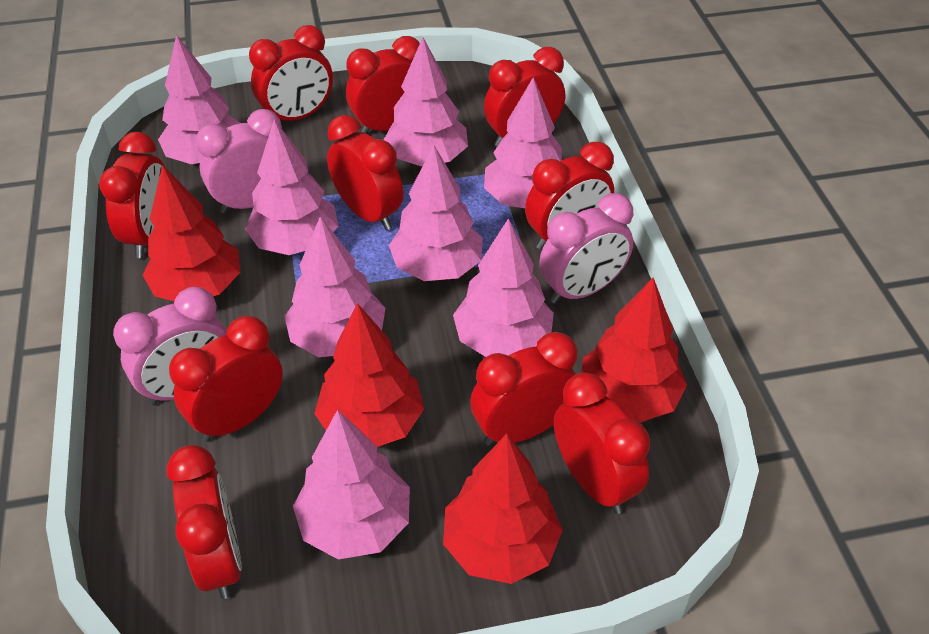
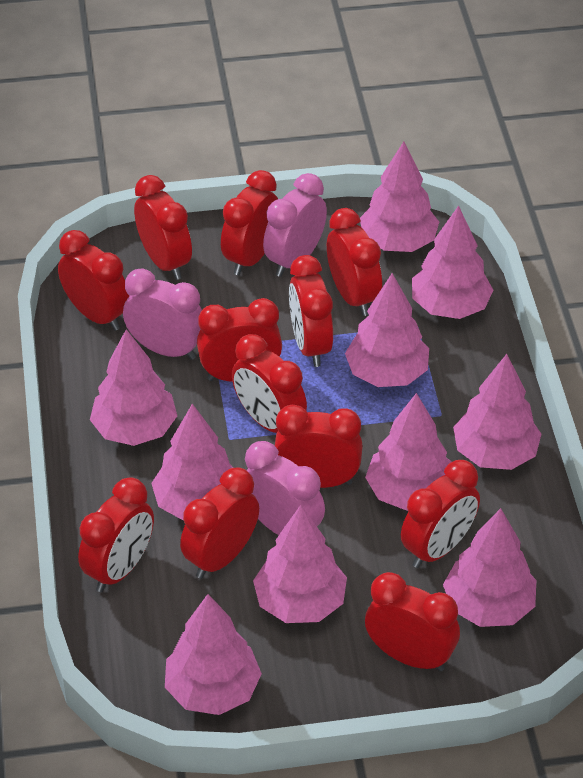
pink tree: 8 -> 10
red clock: 10 -> 12
red tree: 4 -> 0

